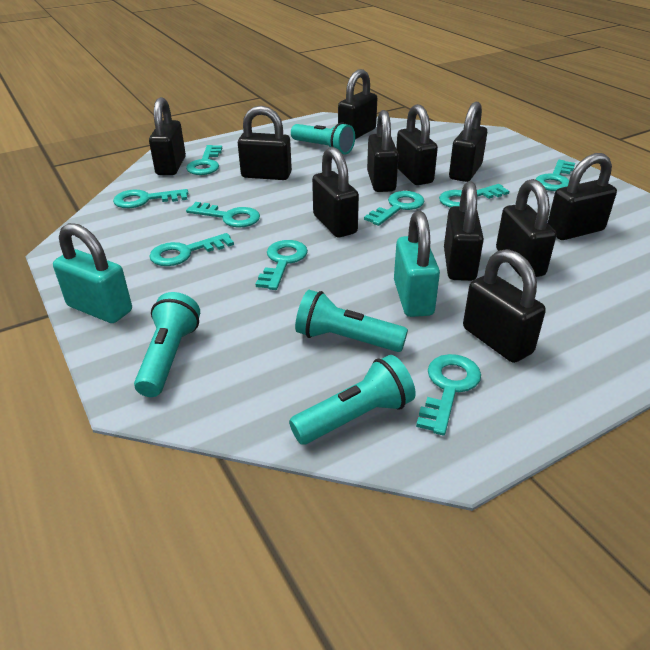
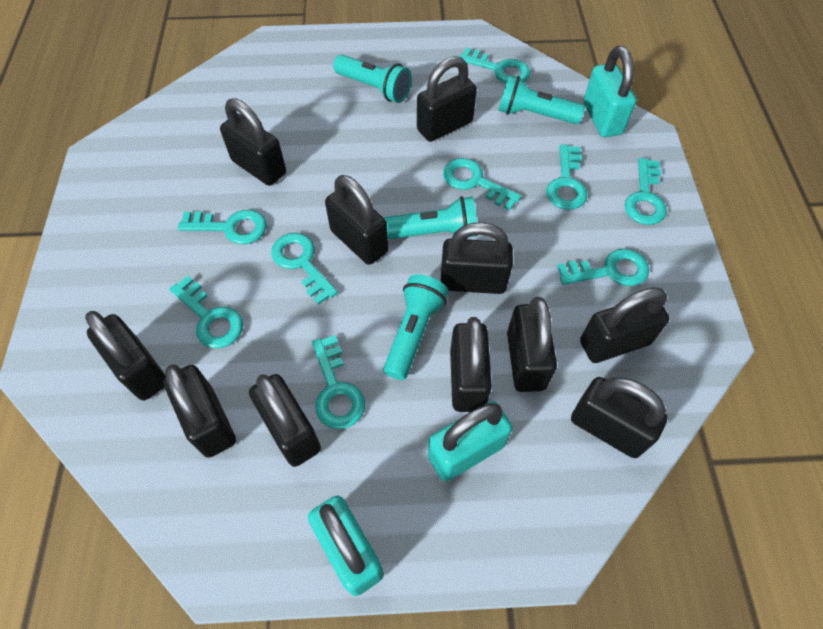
turquoise padlock: 2 -> 3

